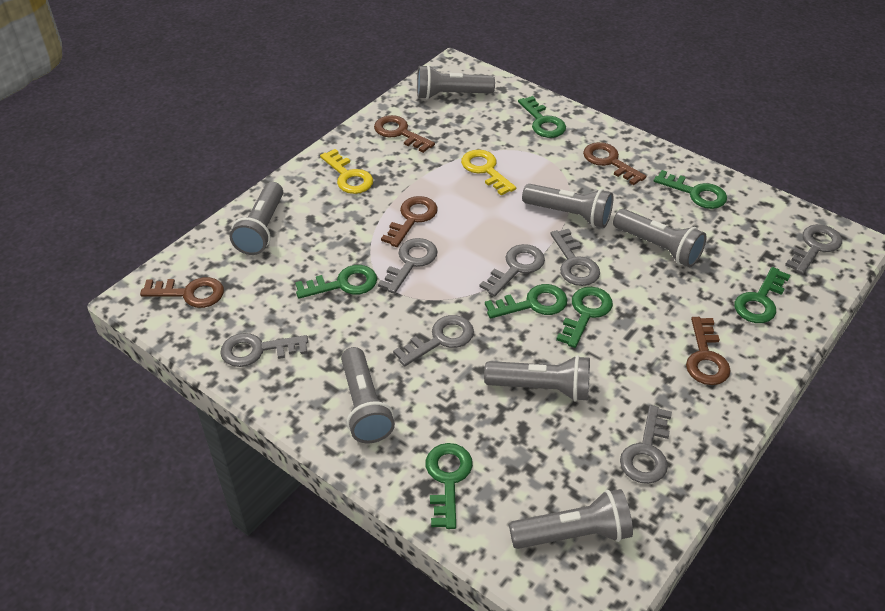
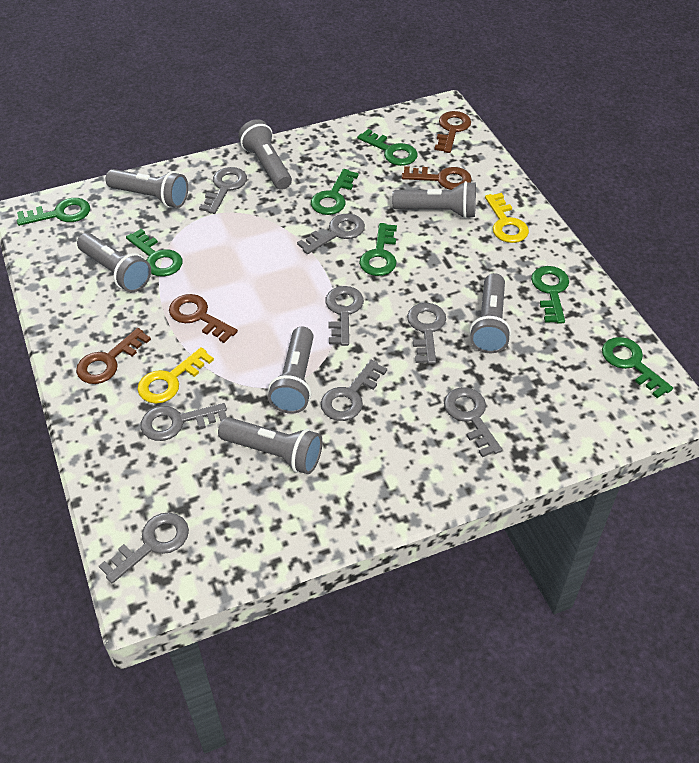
brown key: 5 -> 4
grey key: 7 -> 8

